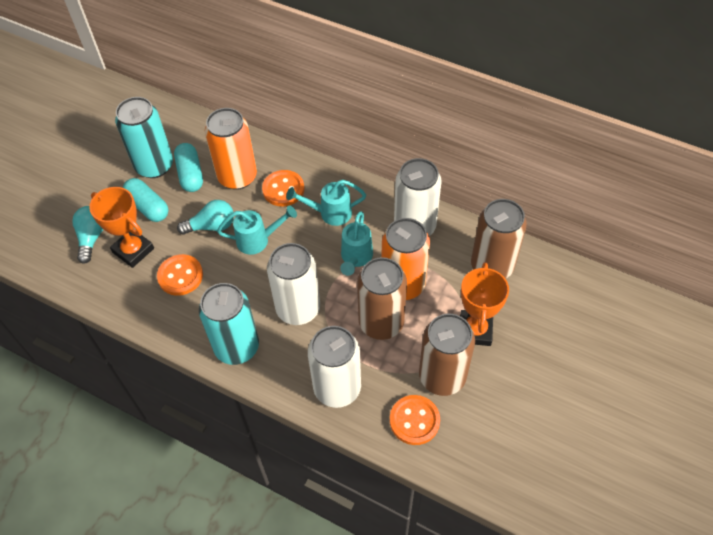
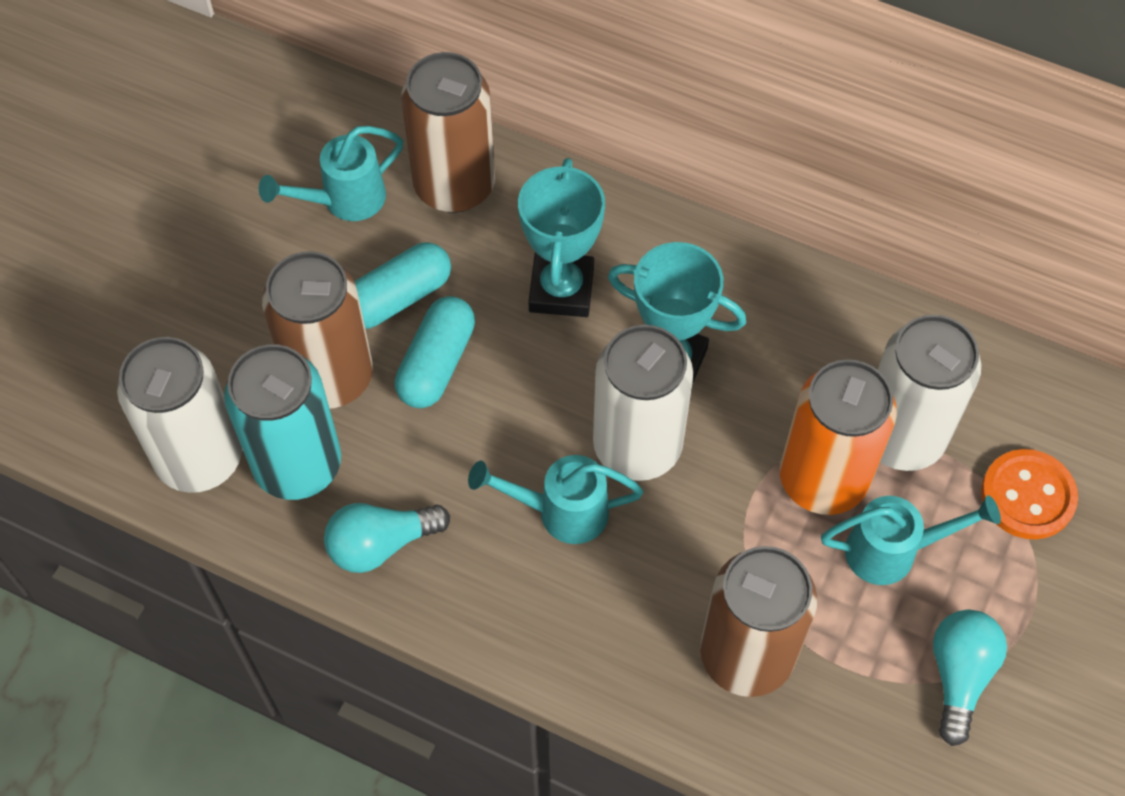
orange button: 3 -> 1
orange can: 2 -> 1
orange trophy: 2 -> 0
turquoise can: 2 -> 1
turquoise trophy: 0 -> 2

